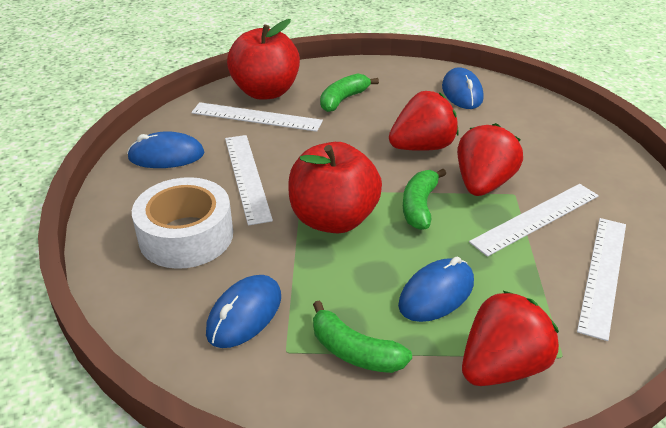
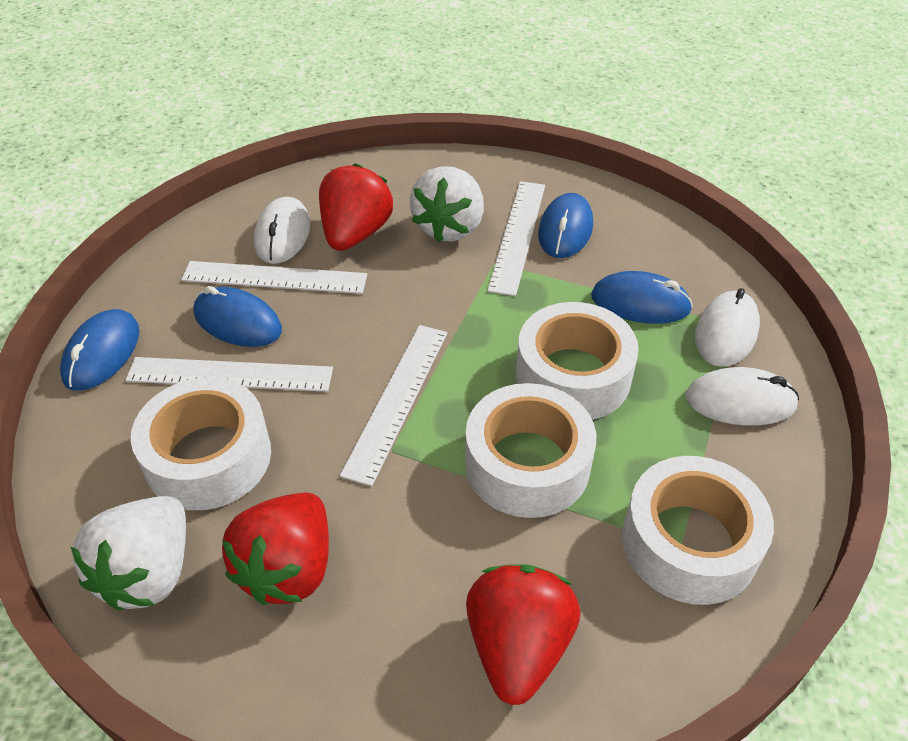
green banana: 3 -> 0
red apple: 2 -> 0
white mouse: 0 -> 3
white strawberry: 0 -> 2
white tape: 1 -> 4

